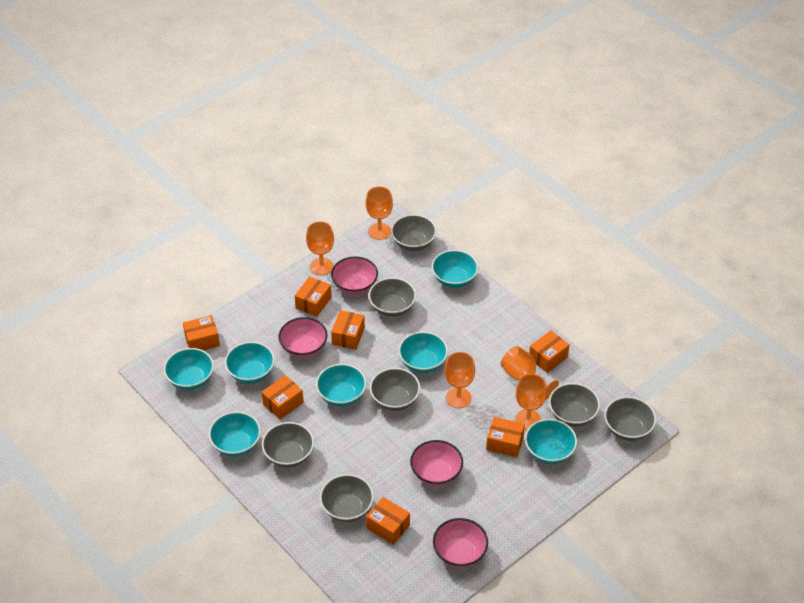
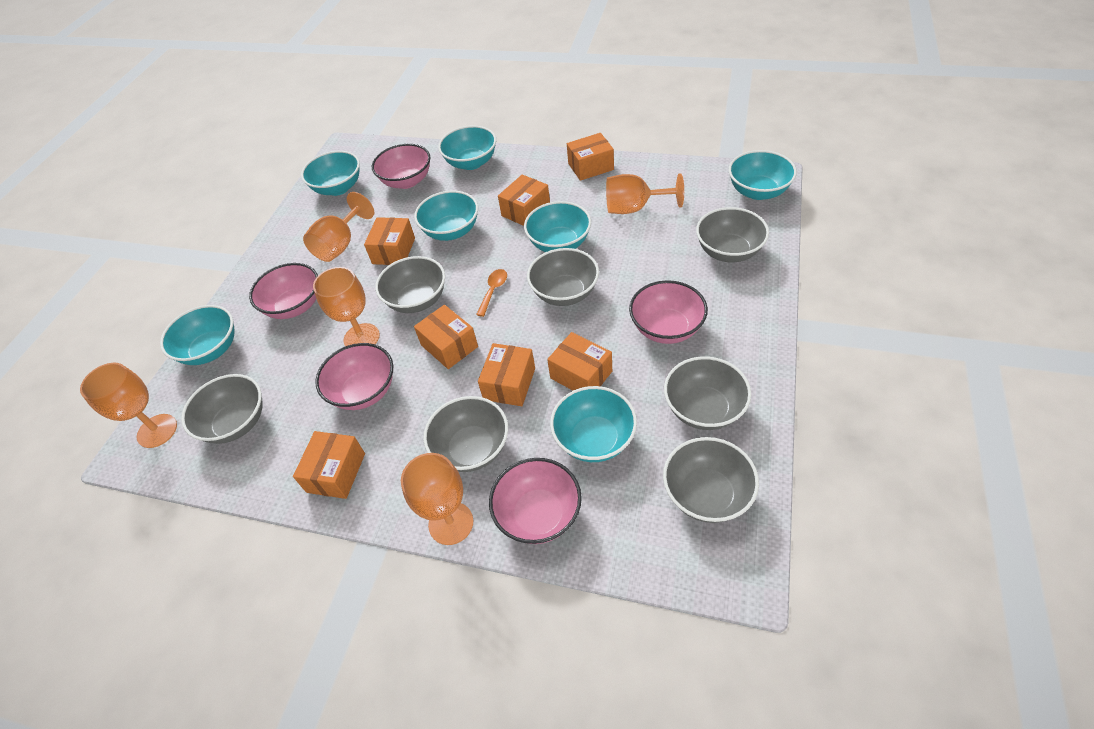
orange spoon: 0 -> 1
pink bowl: 4 -> 5

